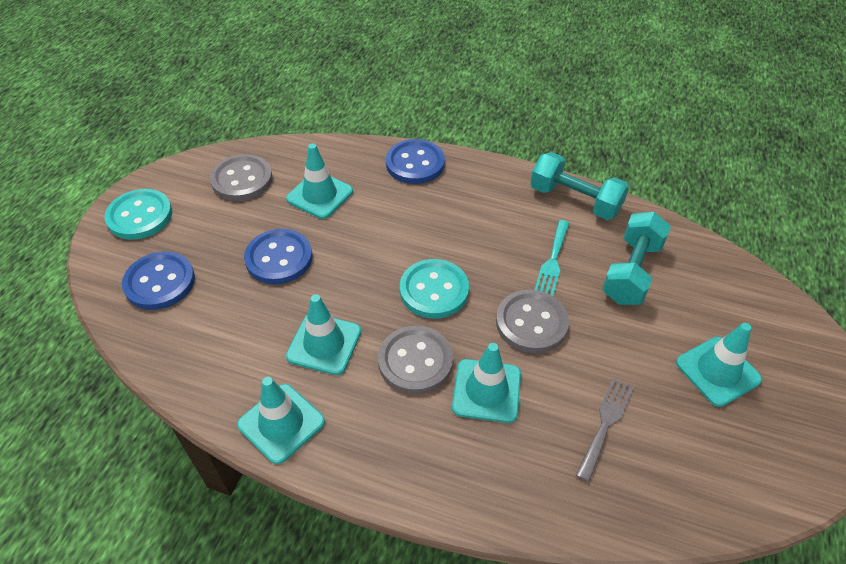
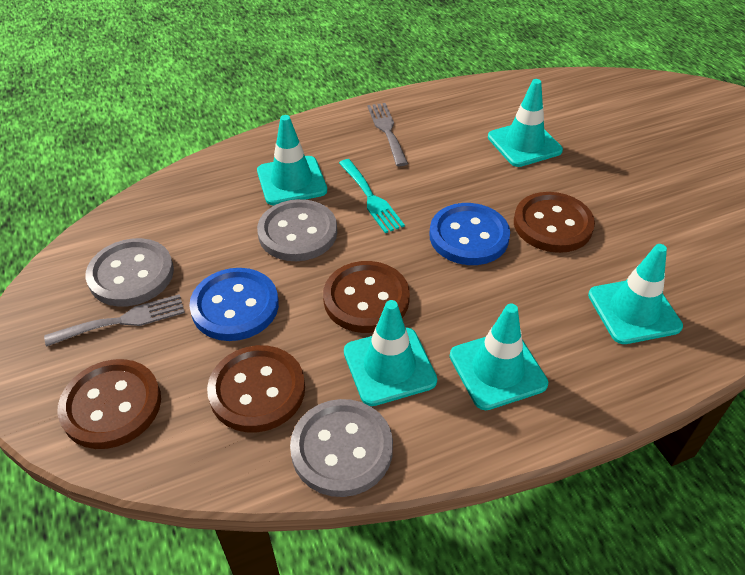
blue button: 3 -> 2
brown button: 0 -> 4
grey fork: 1 -> 2
turquoise button: 2 -> 0
turquoise dumbbell: 2 -> 0

